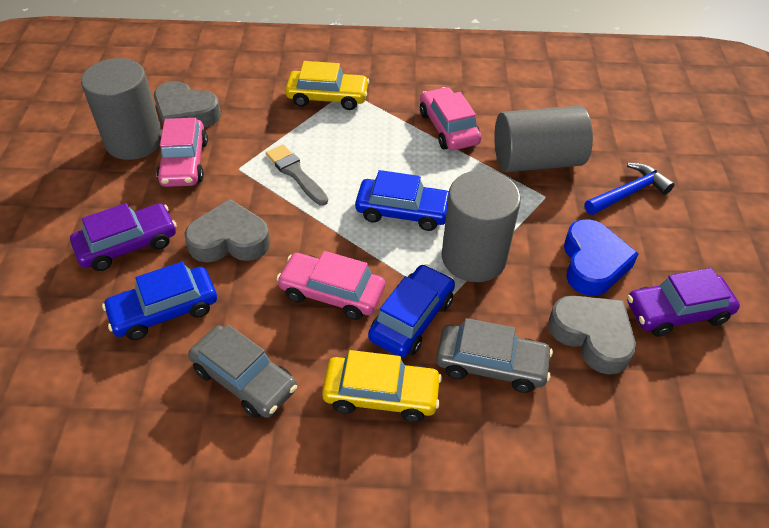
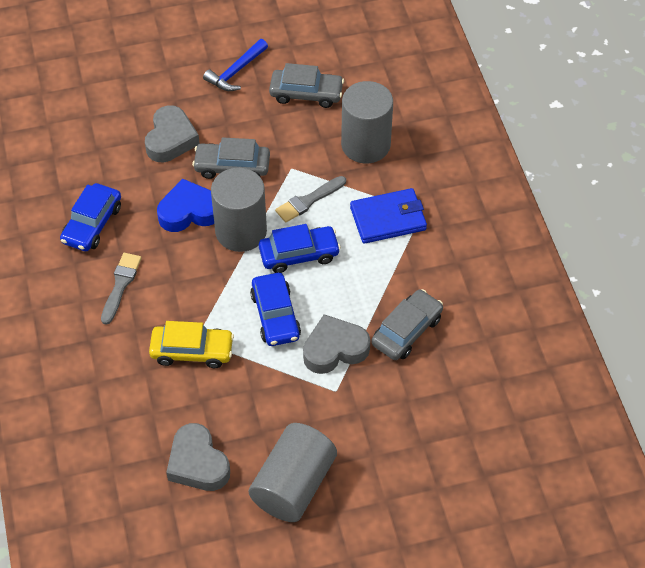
blue wallet: 0 -> 1
grey brush: 1 -> 2
grey car: 2 -> 3
pink car: 3 -> 0
purple car: 2 -> 0
yellow car: 2 -> 1

